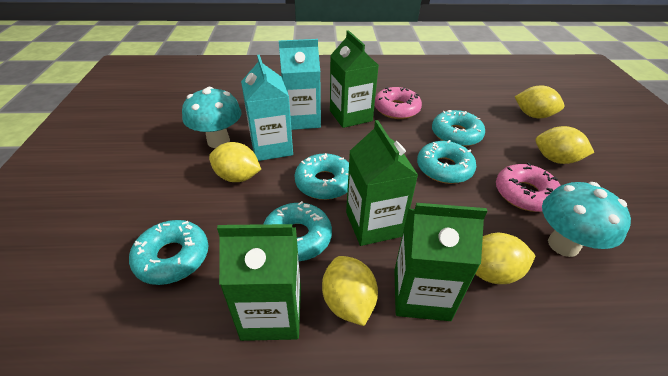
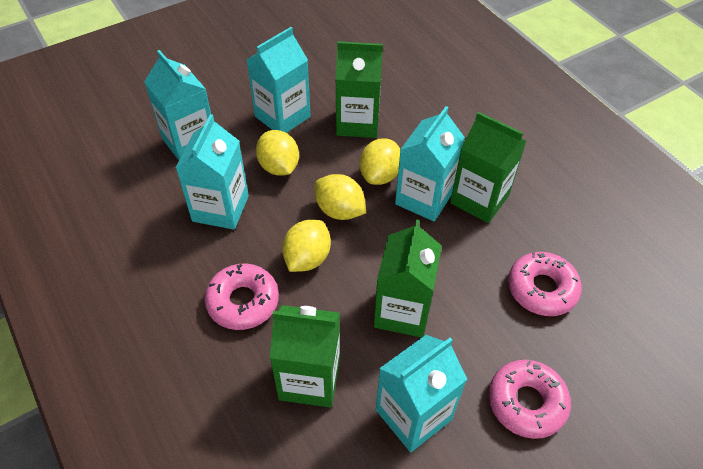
pink donut: 2 -> 3
turquoise carton: 2 -> 5
turquoise donut: 5 -> 0
turquoise mushroom: 2 -> 0
yellow lemon: 5 -> 4

